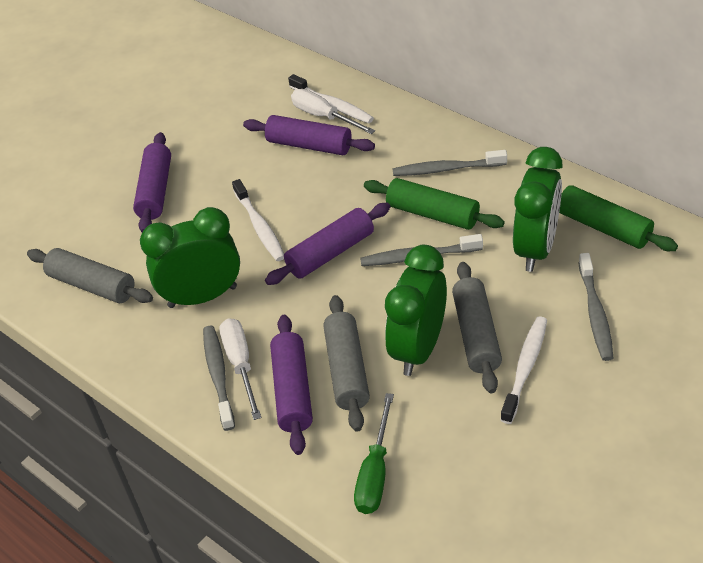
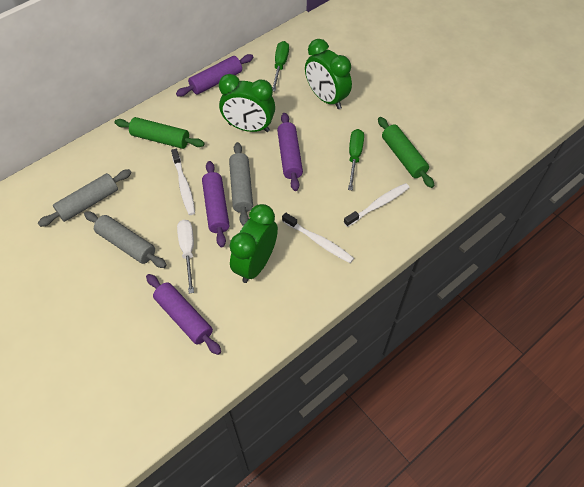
green screwdriver: 1 -> 2
grey toothbrush: 4 -> 0
white screwdriver: 2 -> 1

